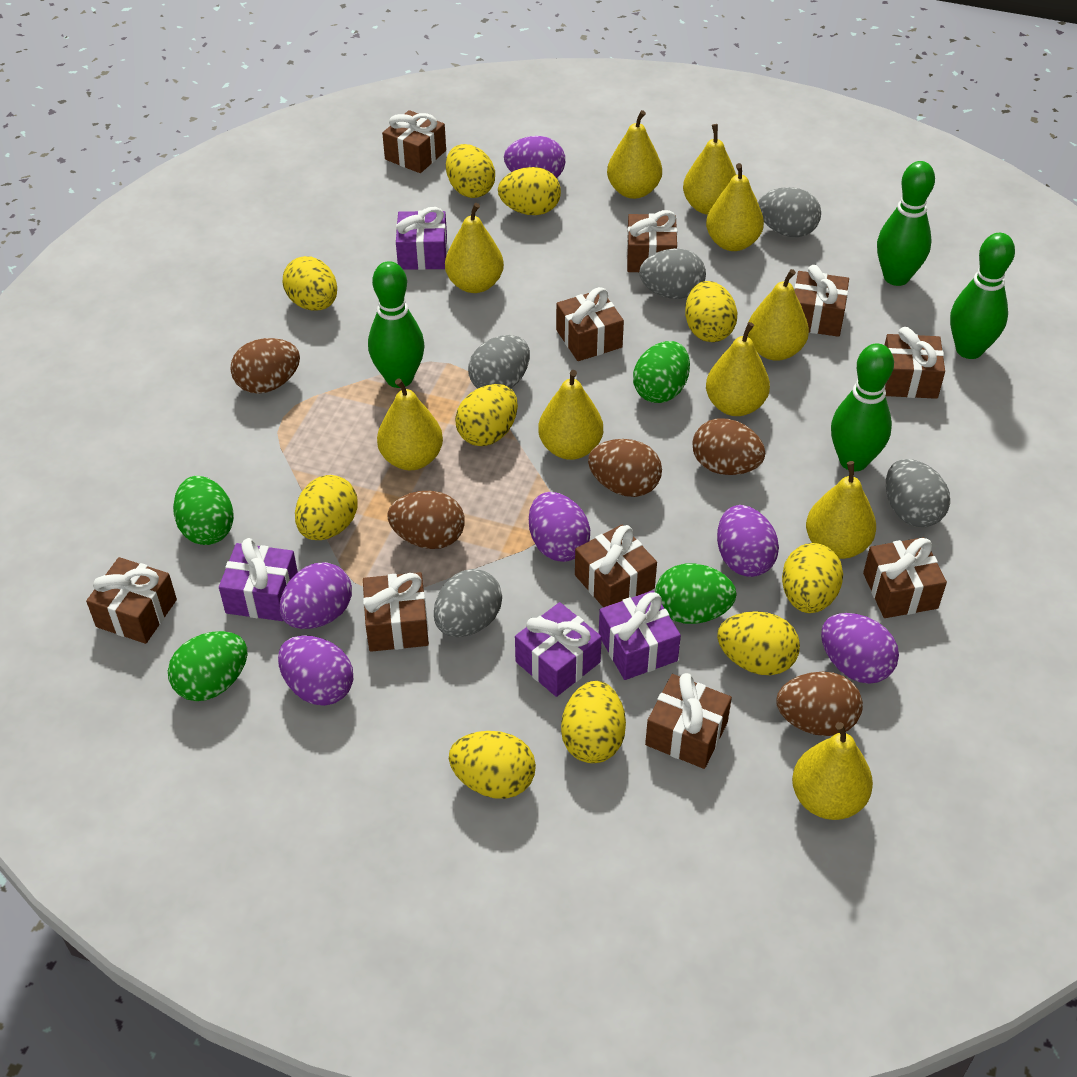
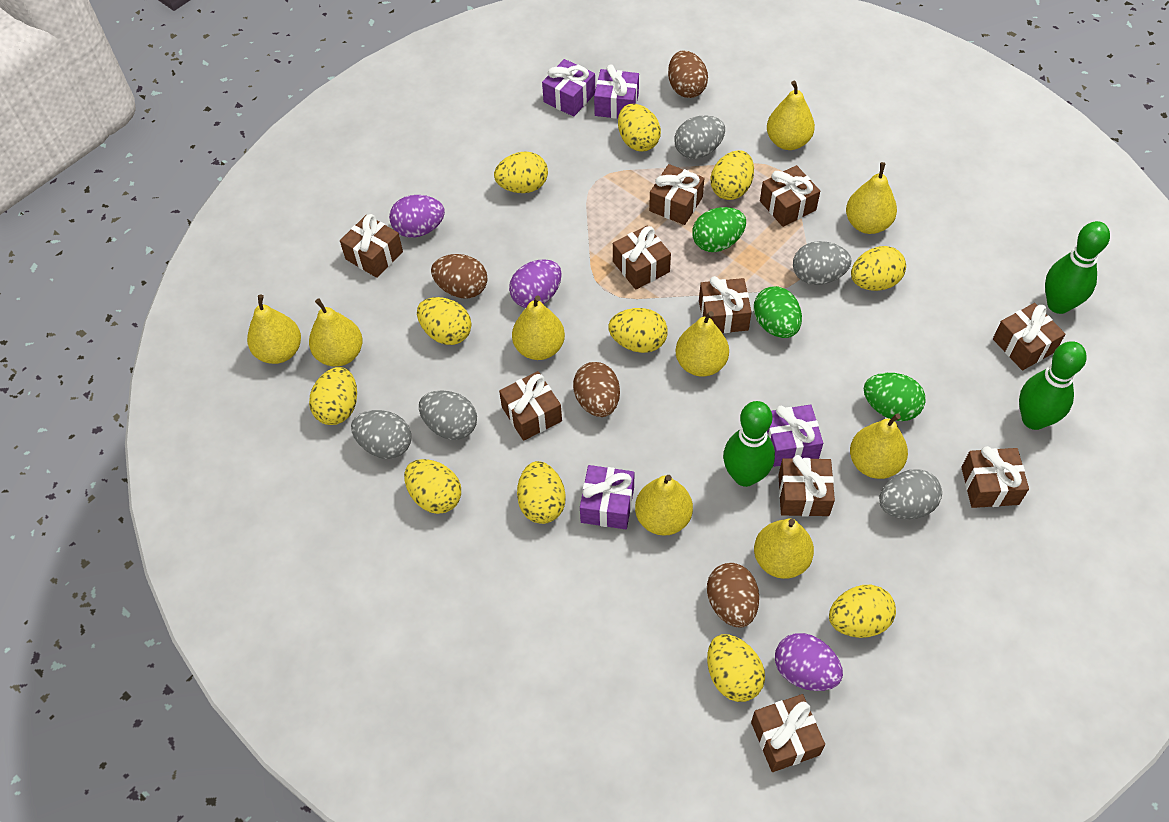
brown egg: 5 -> 4
green bowling pin: 4 -> 3
green egg: 4 -> 3
purple egg: 6 -> 3
yellow egg: 10 -> 11
yellow pear: 10 -> 9

